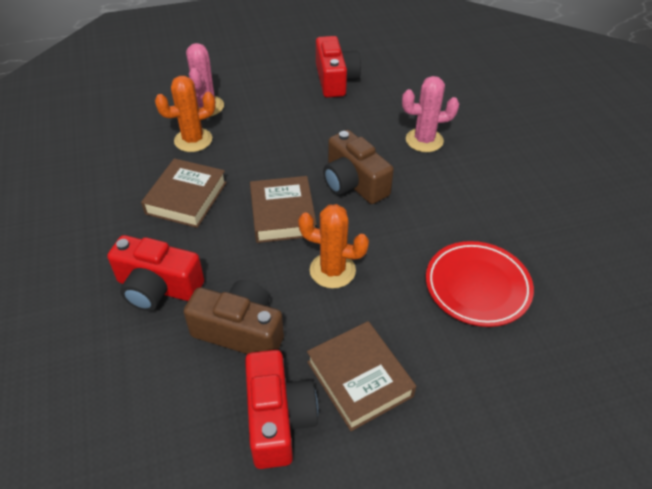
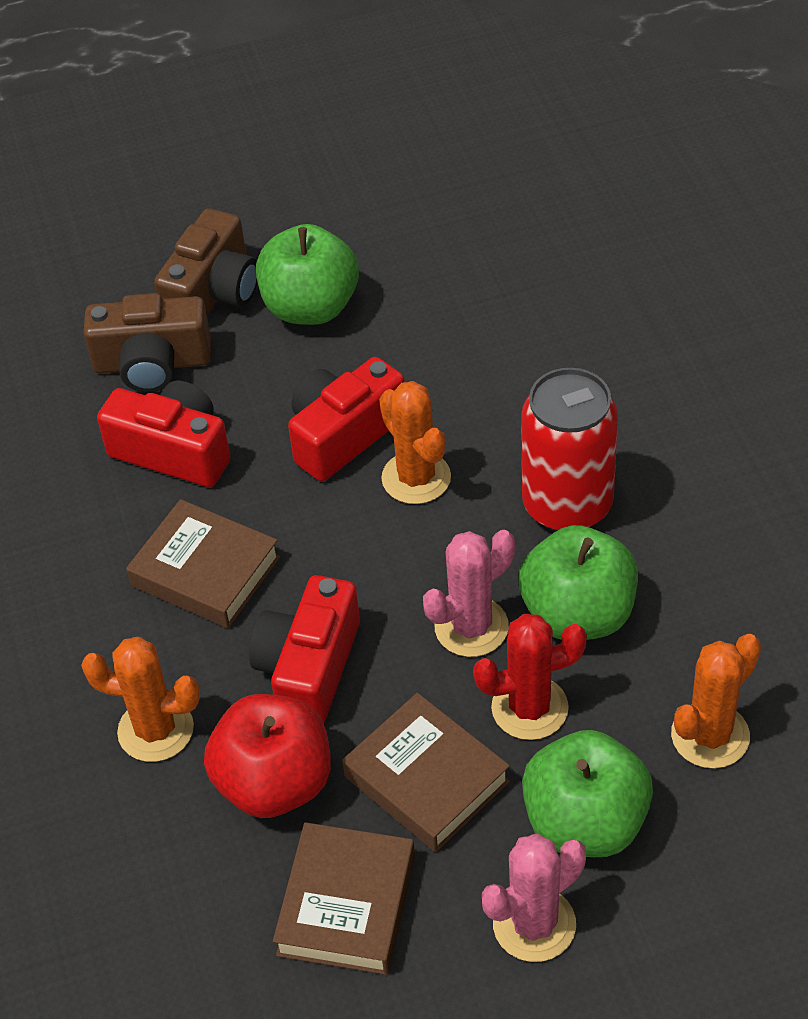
green apple: 0 -> 3
orange cactus: 2 -> 3
red apple: 0 -> 1
red cactus: 0 -> 1
red can: 0 -> 1
red plate: 1 -> 0

